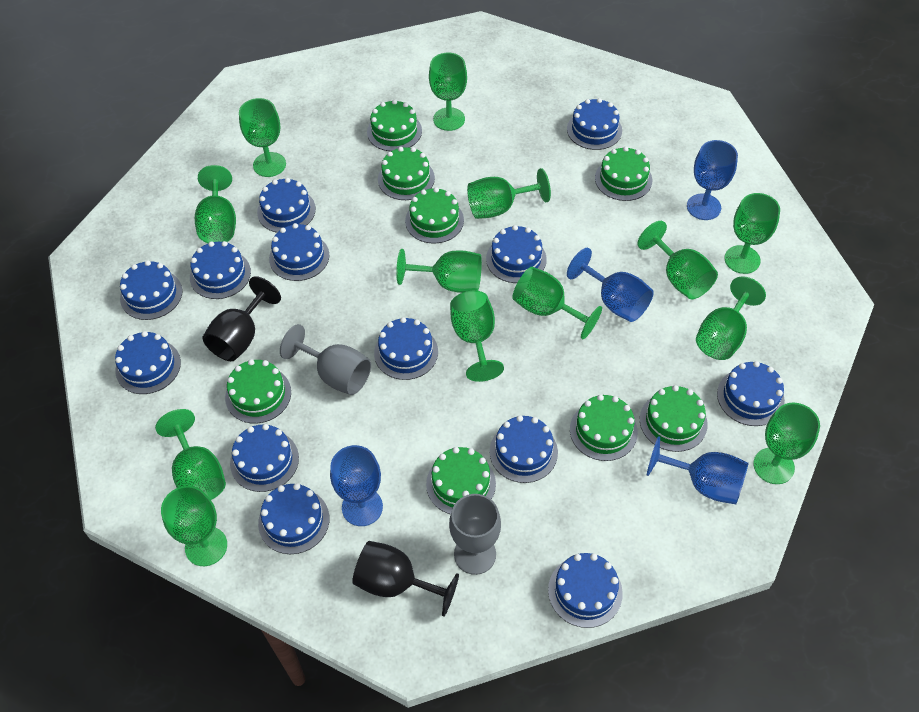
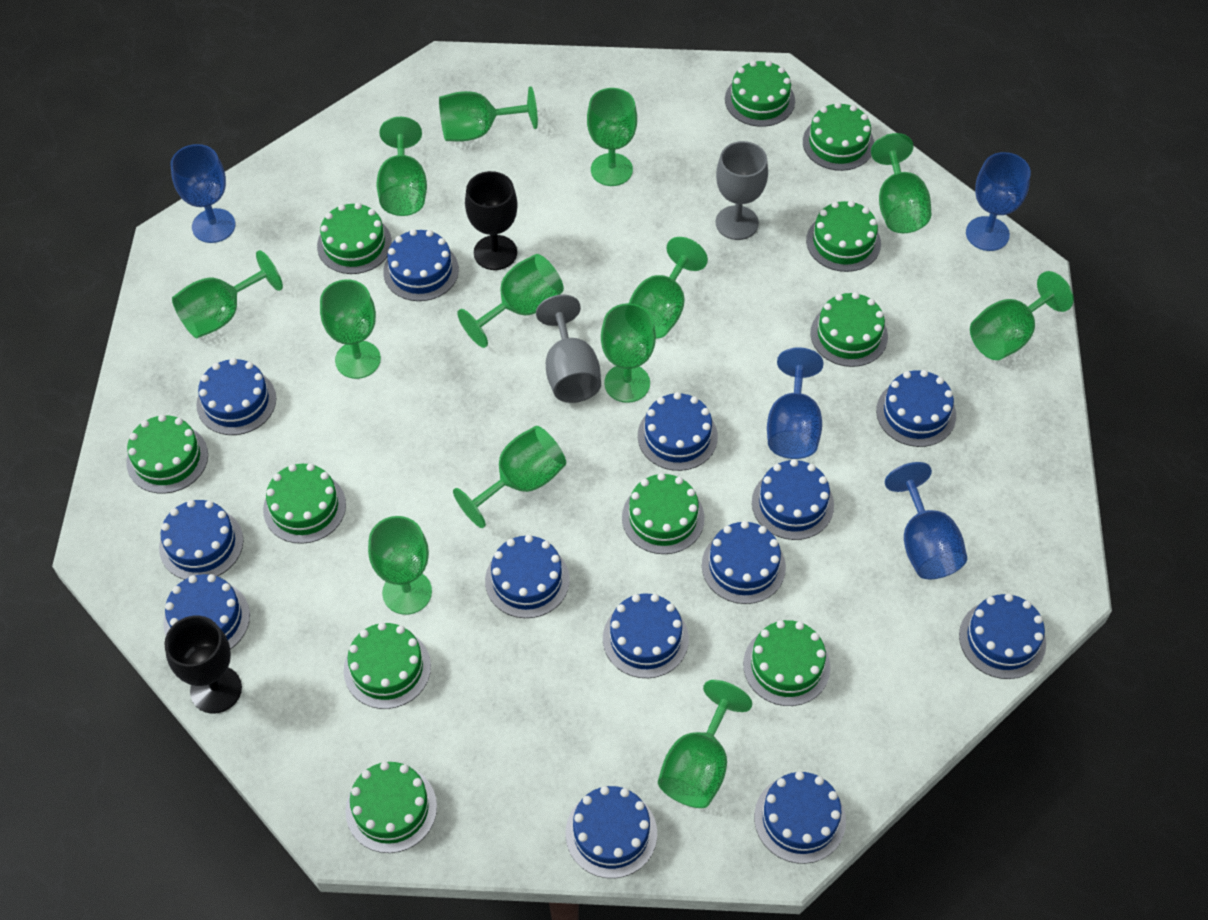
green cake: 8 -> 11

